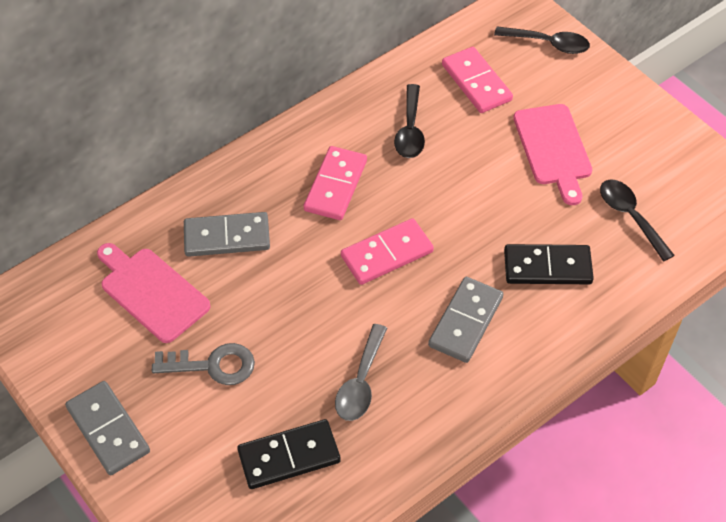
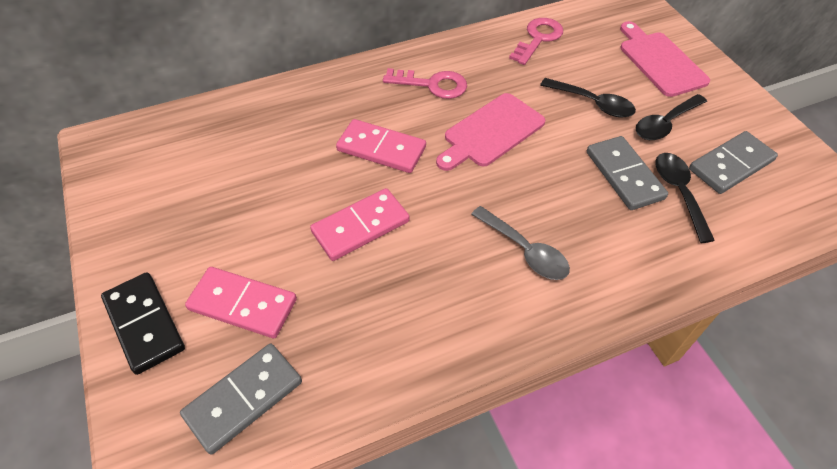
black domino: 2 -> 1
grey key: 1 -> 0
pink key: 0 -> 2

